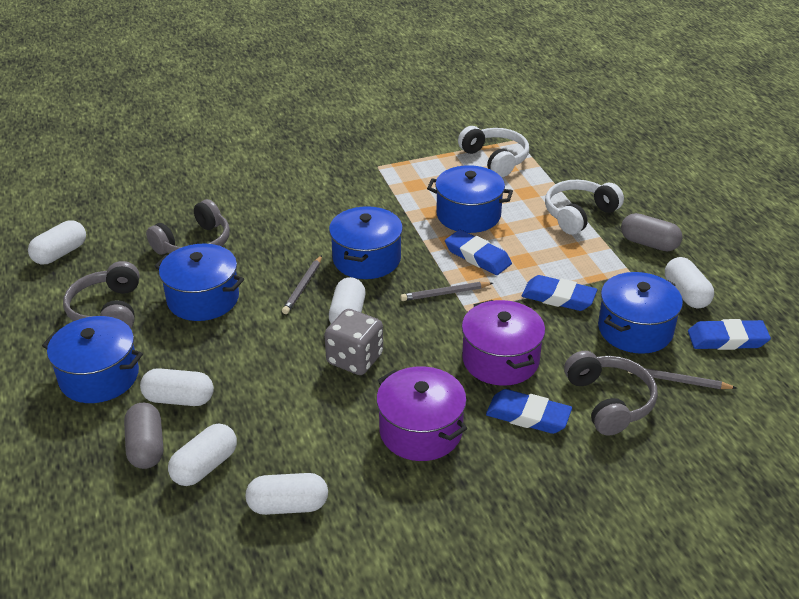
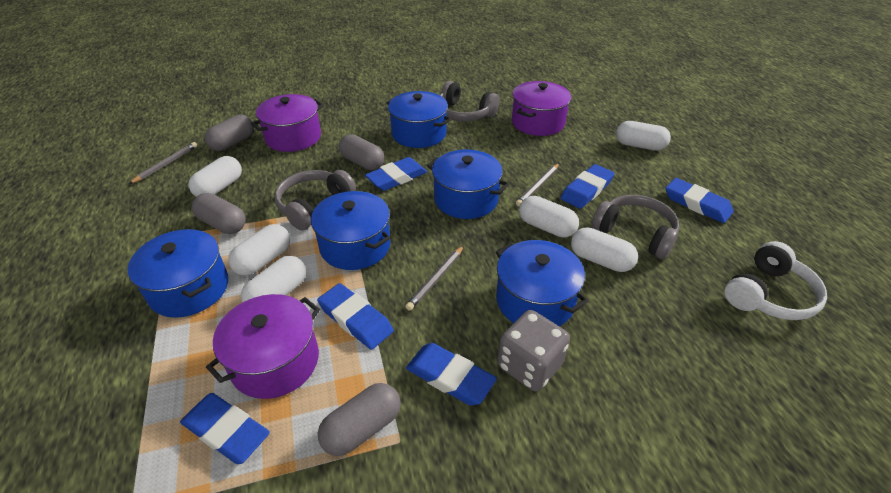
blue eraser: 4 -> 6
grey capsule: 2 -> 4
purple pot: 2 -> 3
white headphones: 2 -> 1

